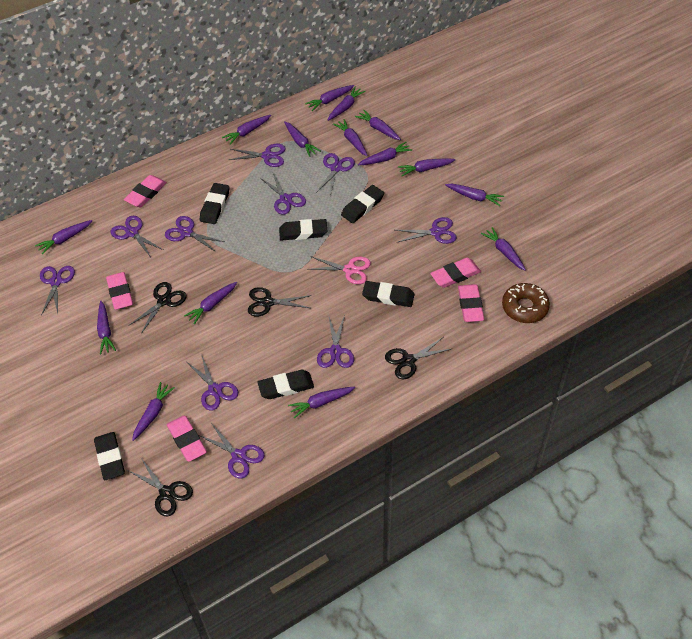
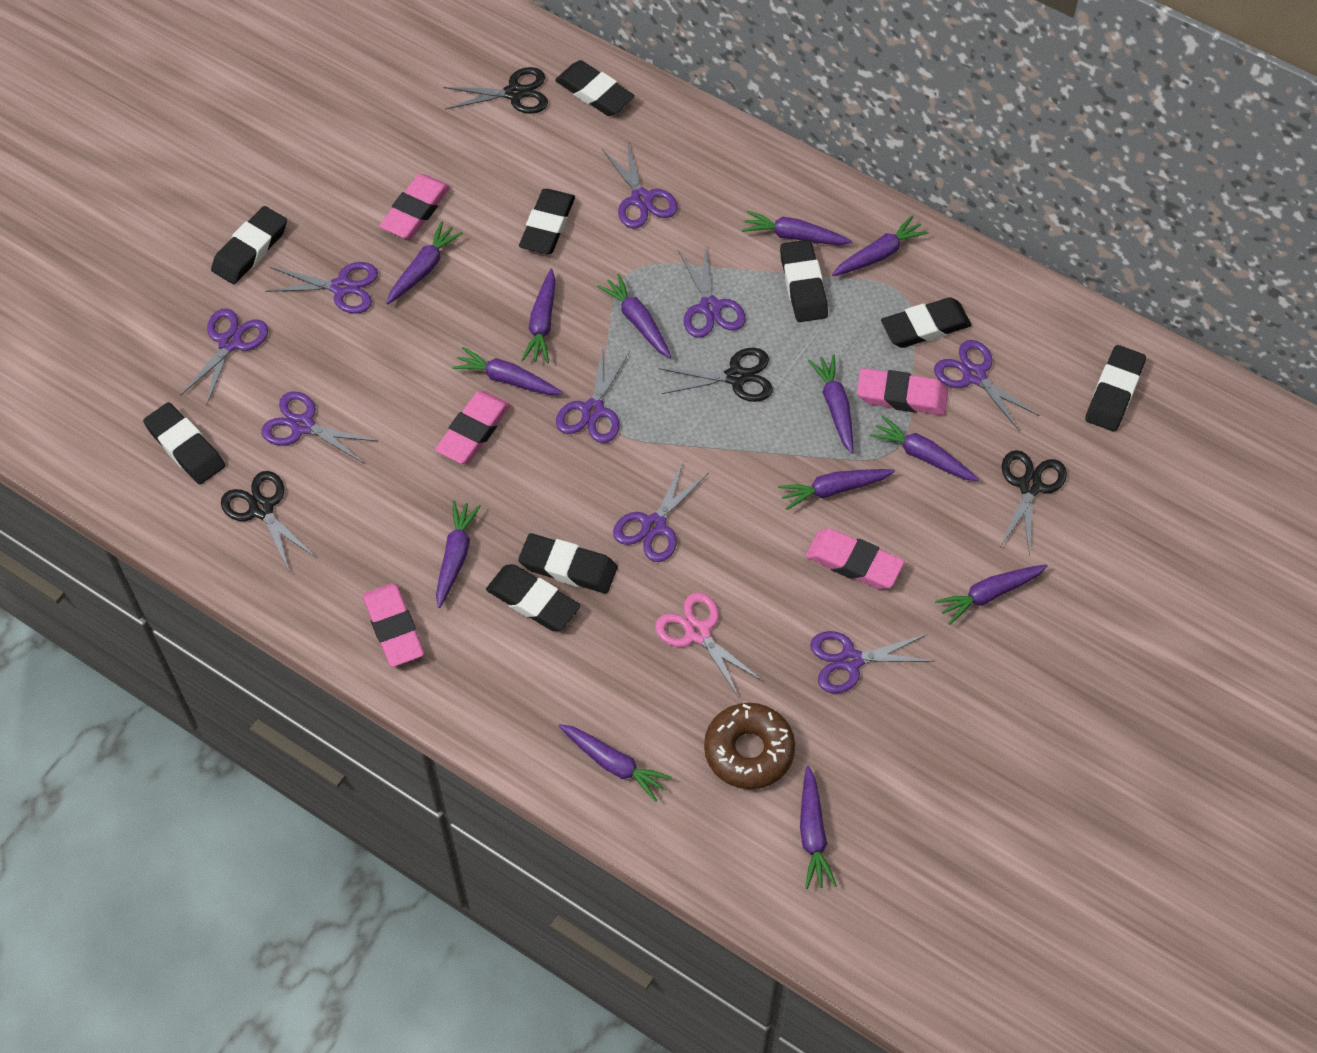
black eraser: 6 -> 9
purple carrot: 15 -> 13
purple scissors: 10 -> 9

